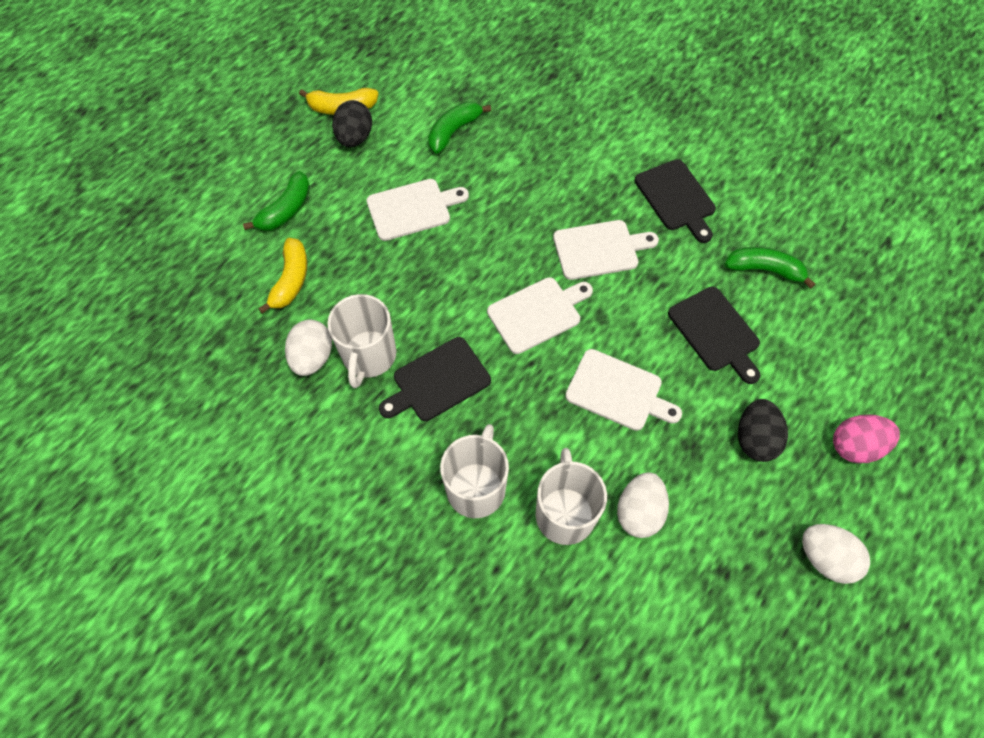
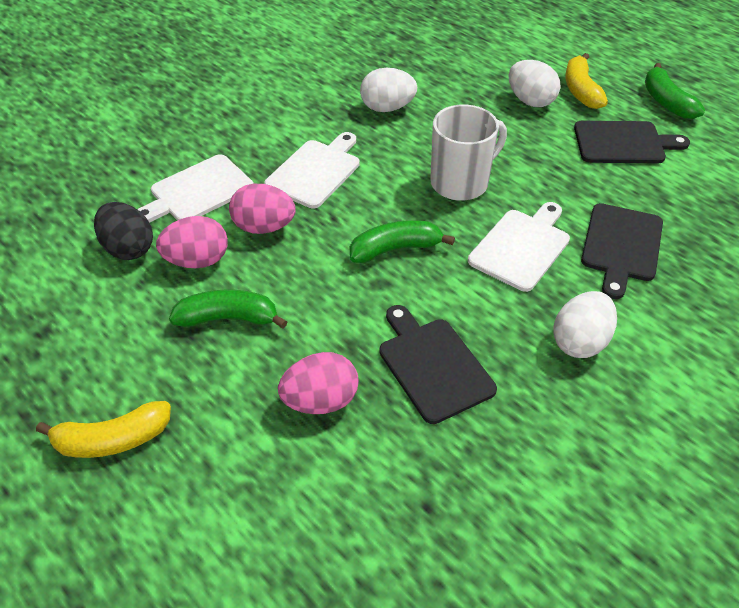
black egg: 2 -> 1
pink egg: 1 -> 3
white cutting board: 4 -> 3
white mug: 3 -> 1

